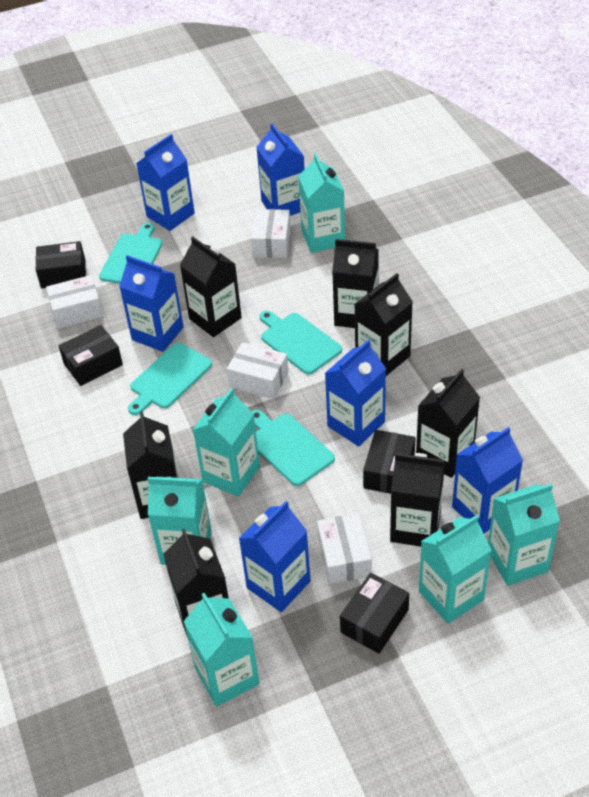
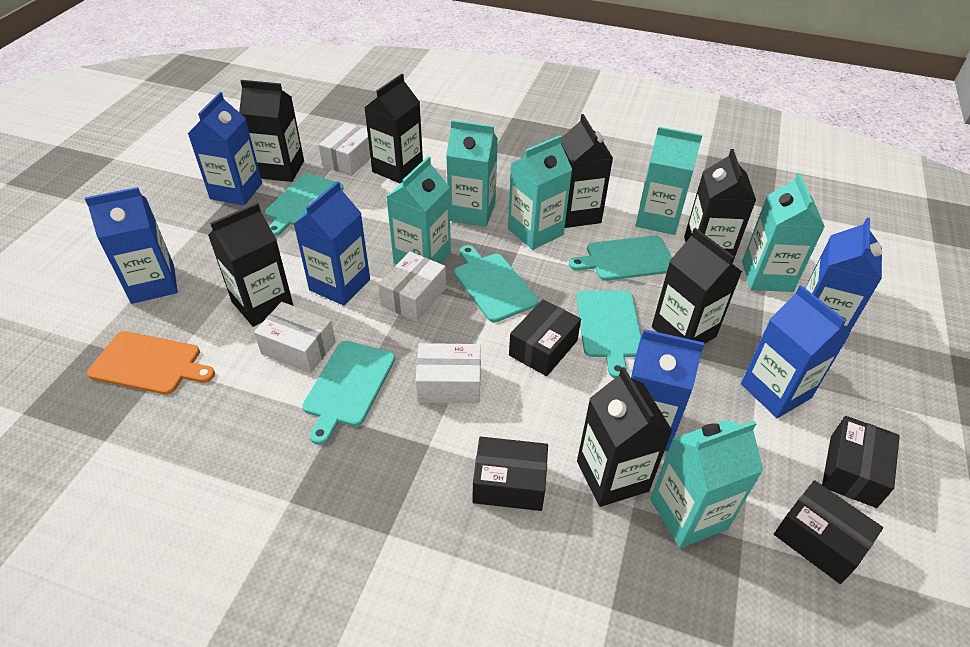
orange cutting board: 0 -> 1
turquoise cutting board: 4 -> 5

